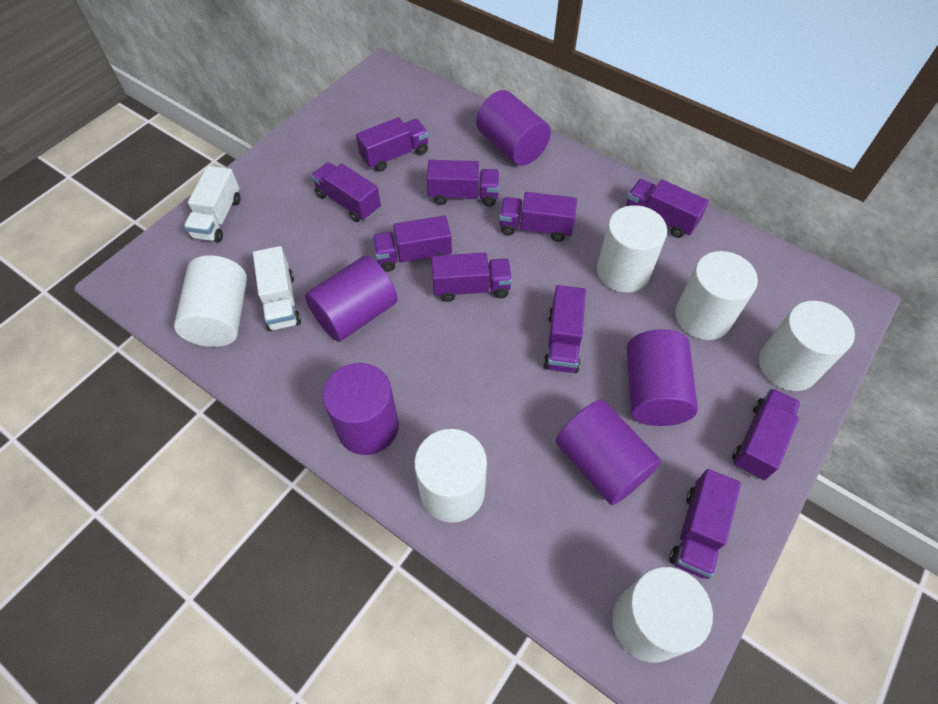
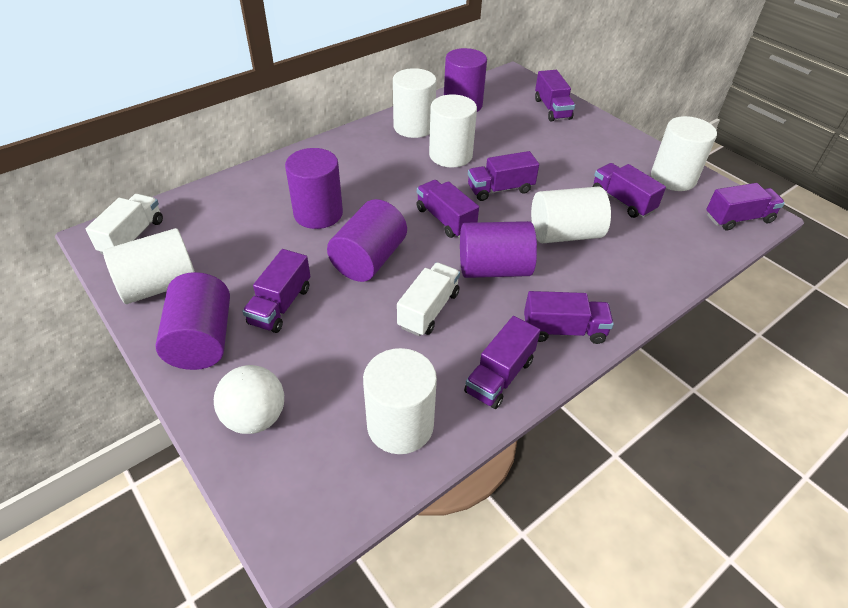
purple truck: 10 -> 8
white ball: 0 -> 1

